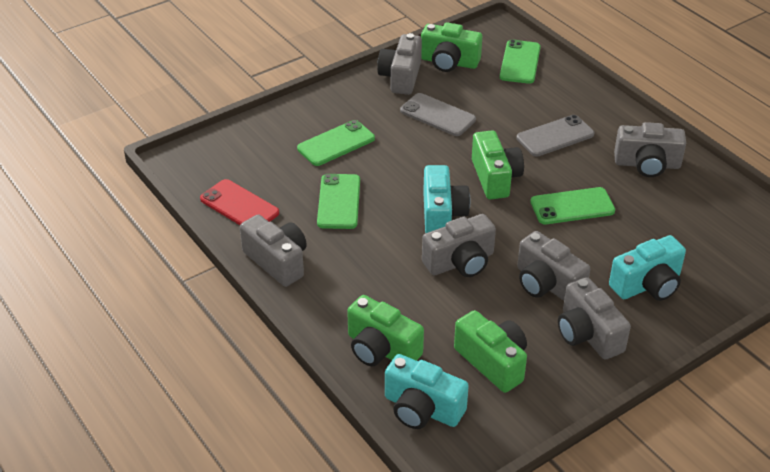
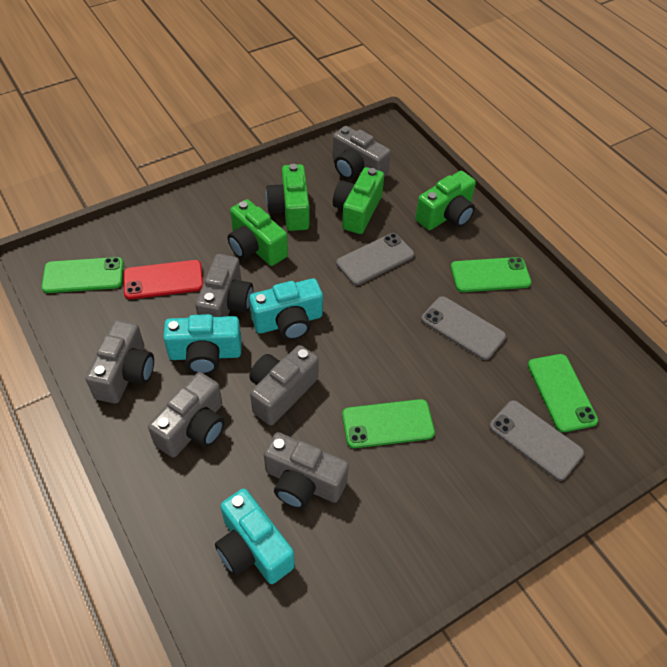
grey phone: 2 -> 3

